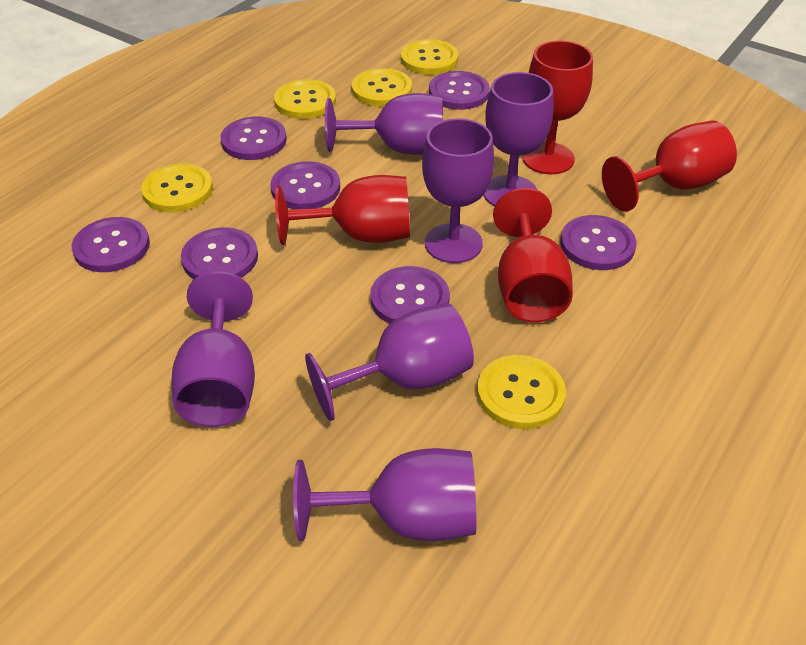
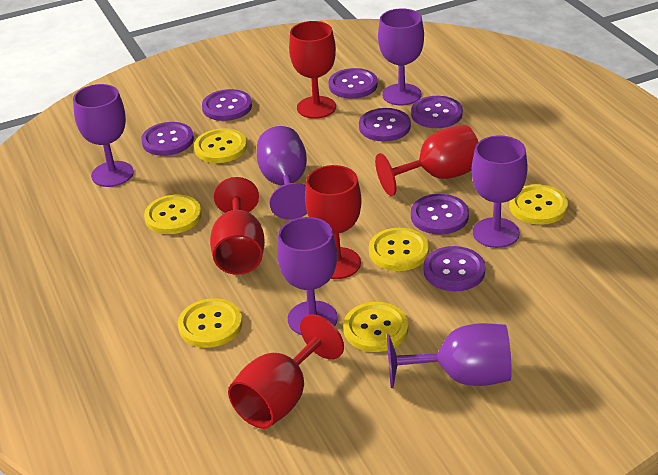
red goblet: 4 -> 5
yellow button: 5 -> 6

